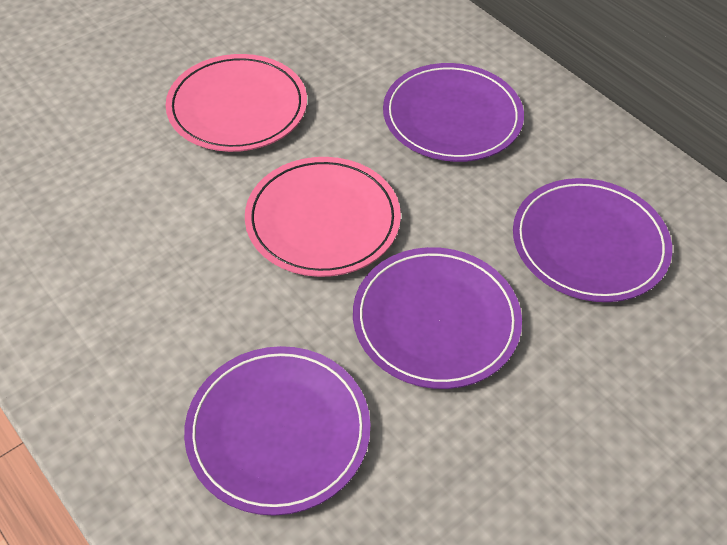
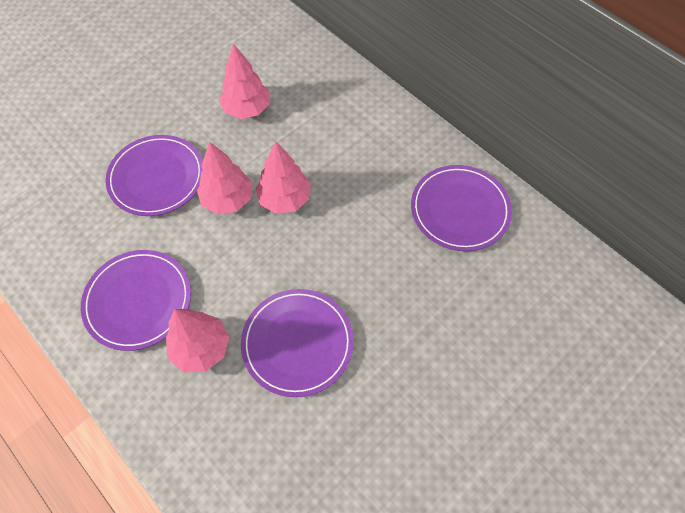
pink plate: 2 -> 0
pink tree: 0 -> 4

